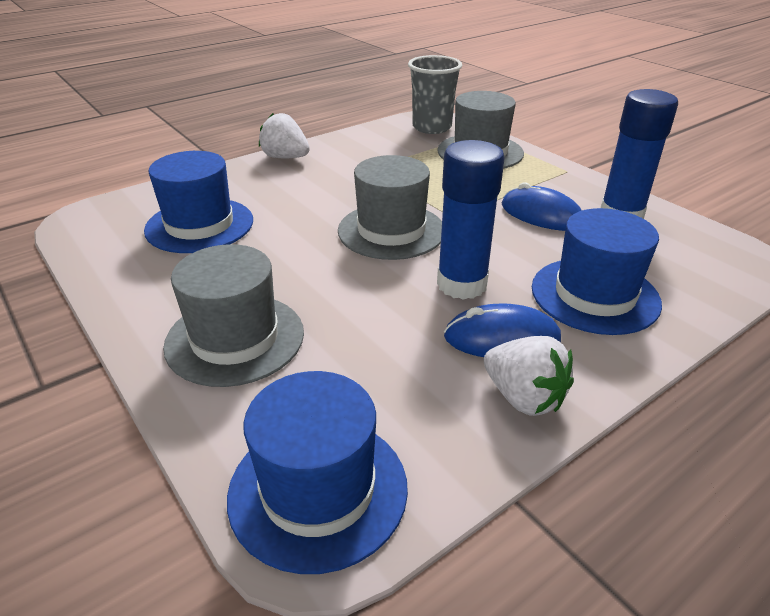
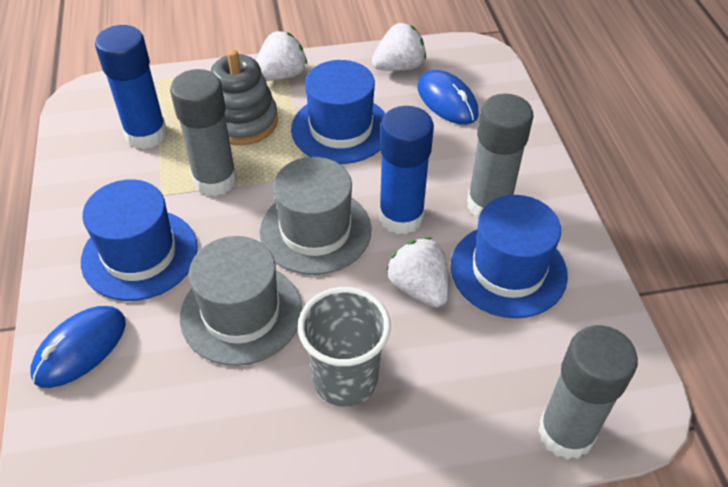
grey glue stick: 0 -> 3
grey hat: 3 -> 2
grey stacking toy: 0 -> 1
white strawberry: 2 -> 3

